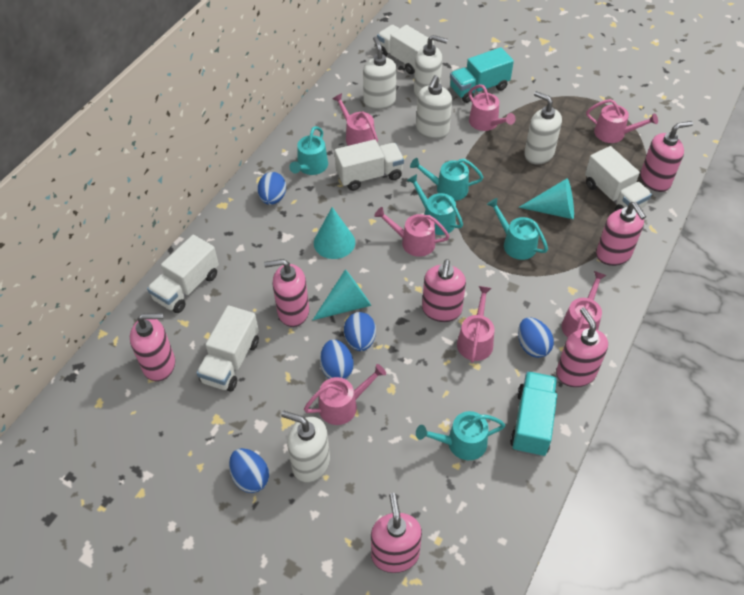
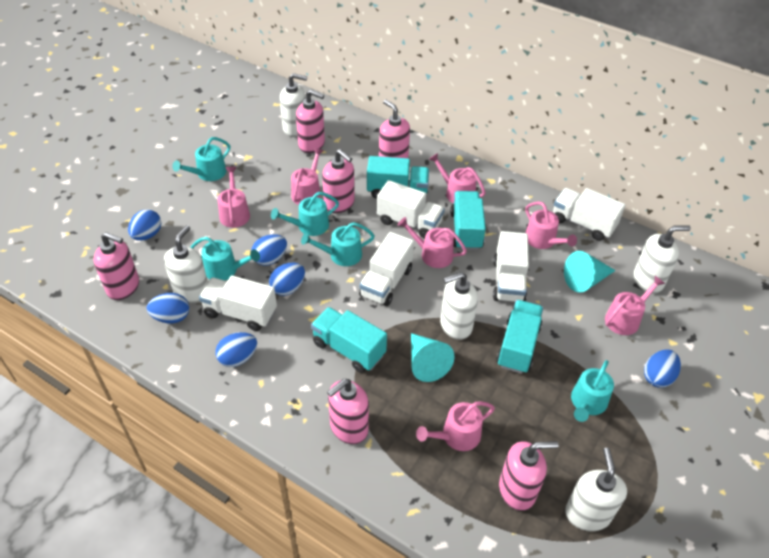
blue egg: 5 -> 6
pink soap dispenser: 7 -> 6
turquoise cone: 3 -> 2
turquoise truck: 2 -> 4

